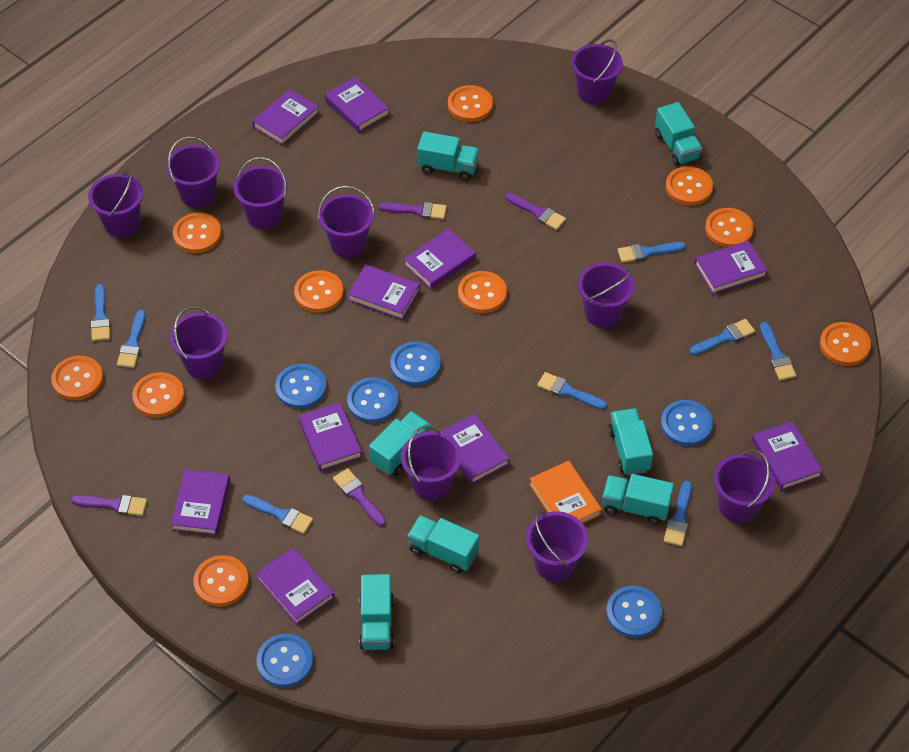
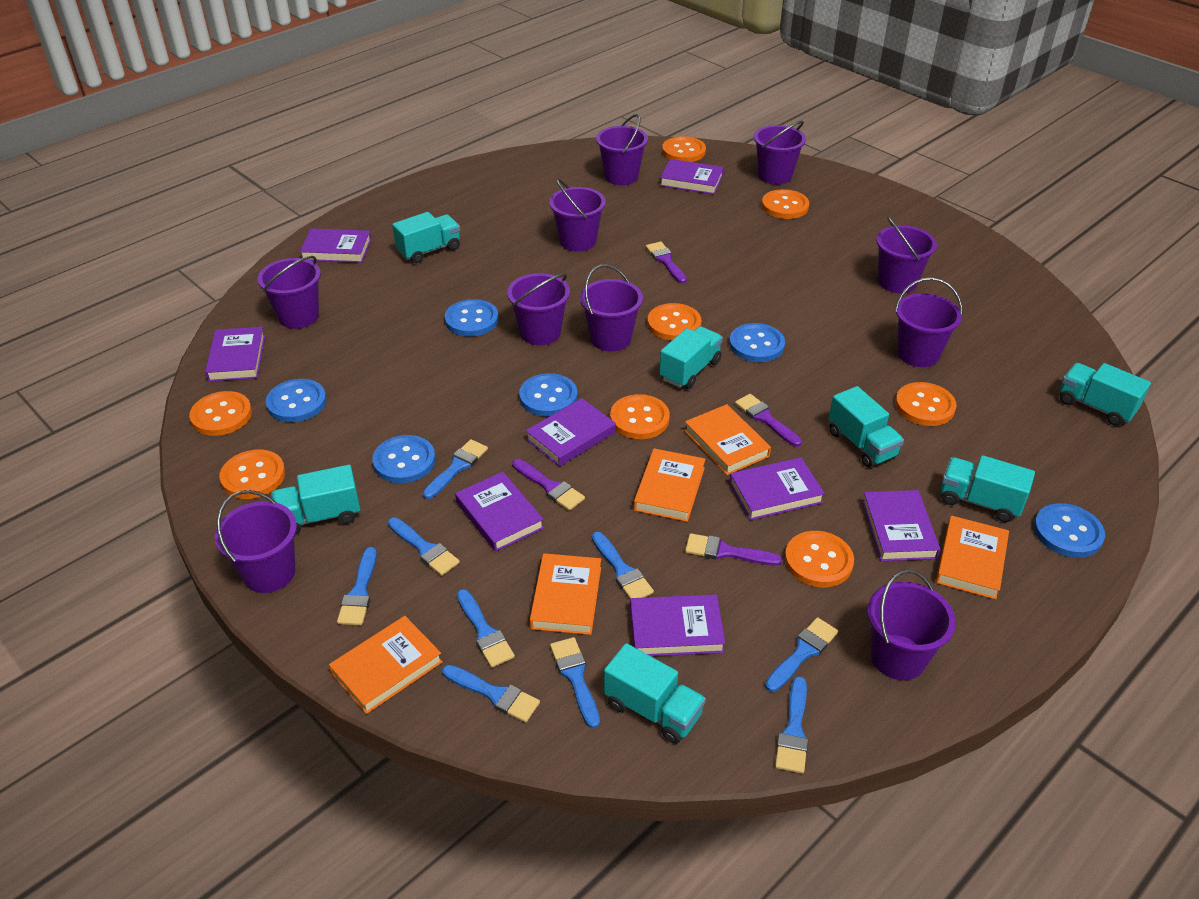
blue brush: 8 -> 9
orange book: 1 -> 5
orange button: 10 -> 8
purple book: 10 -> 8

